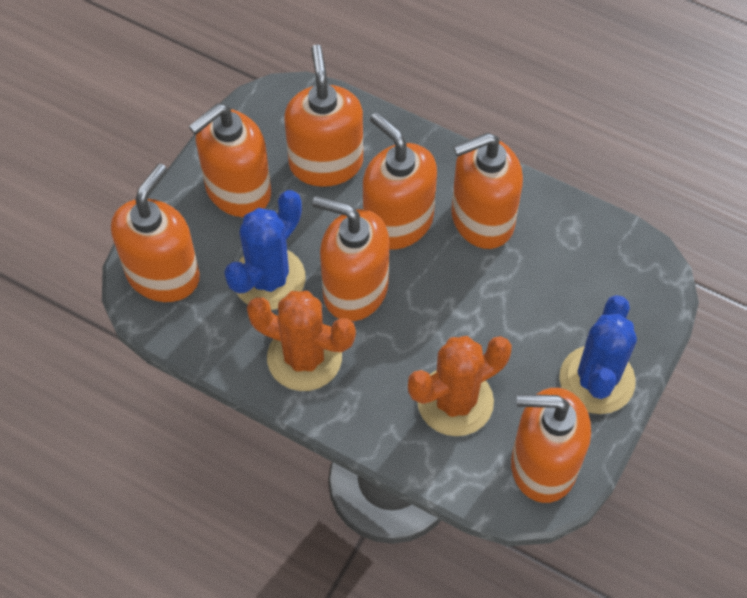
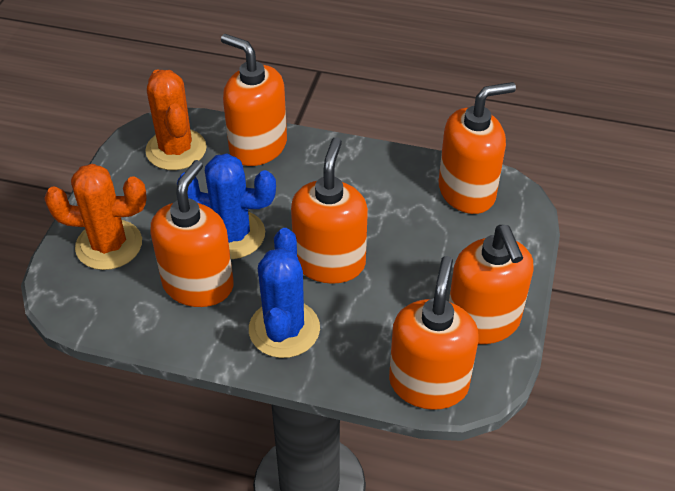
orange soap dispenser: 7 -> 6

